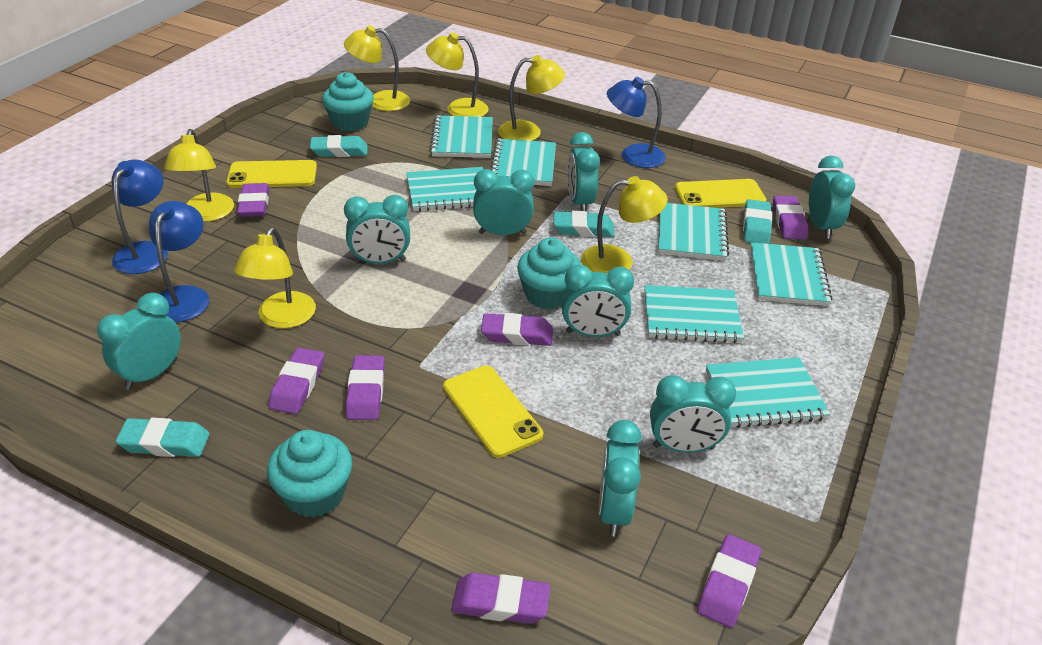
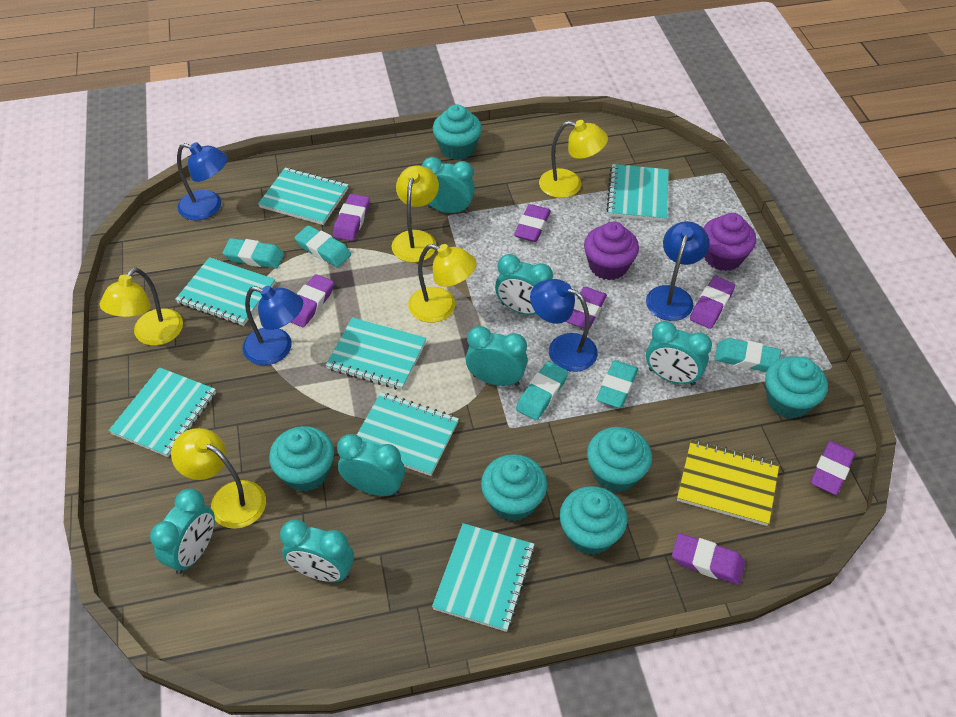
blue lamp: 3 -> 4
purple cupcake: 0 -> 2
turquoise clock: 8 -> 7
turquoise cupcake: 3 -> 6
turquoise eraser: 4 -> 5
yellow lamp: 6 -> 5
yellow notebook: 0 -> 1
yellow phone: 3 -> 0

